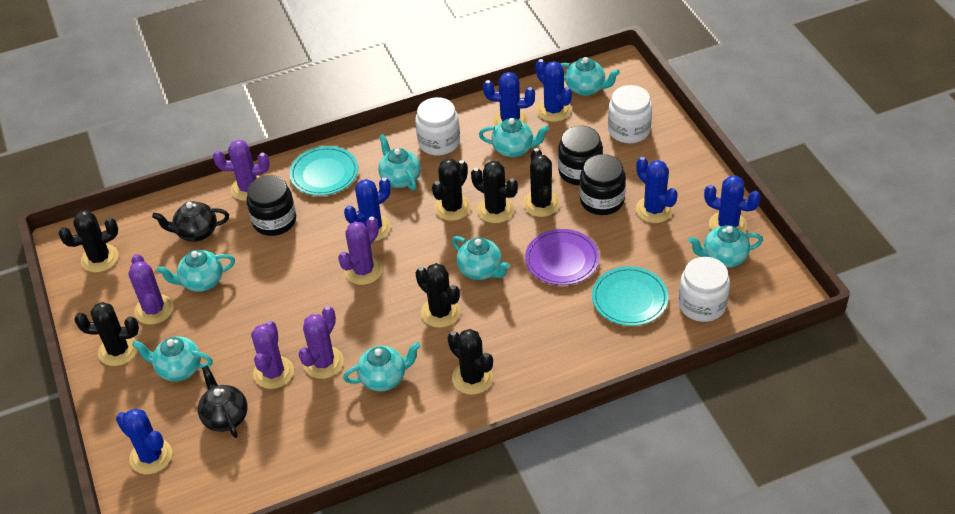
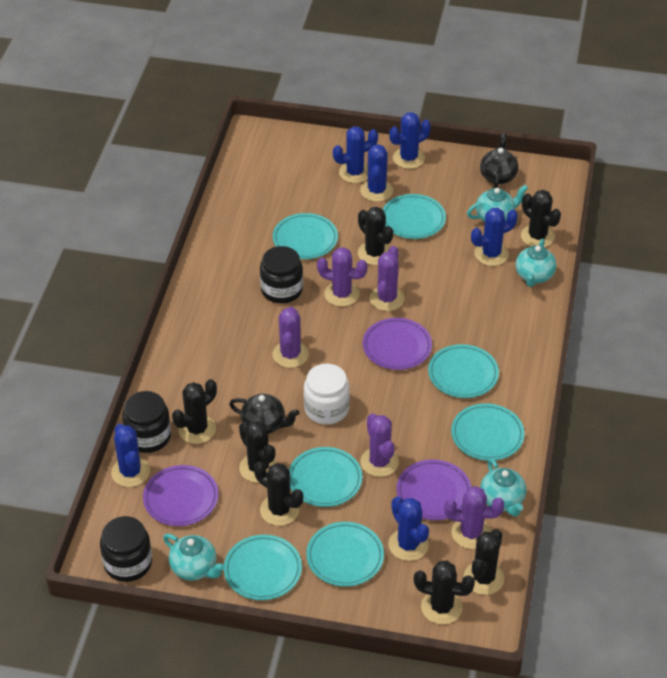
purple plate: 1 -> 3
turquoise plate: 2 -> 7
turquoise teapot: 8 -> 4
white jar: 3 -> 1

